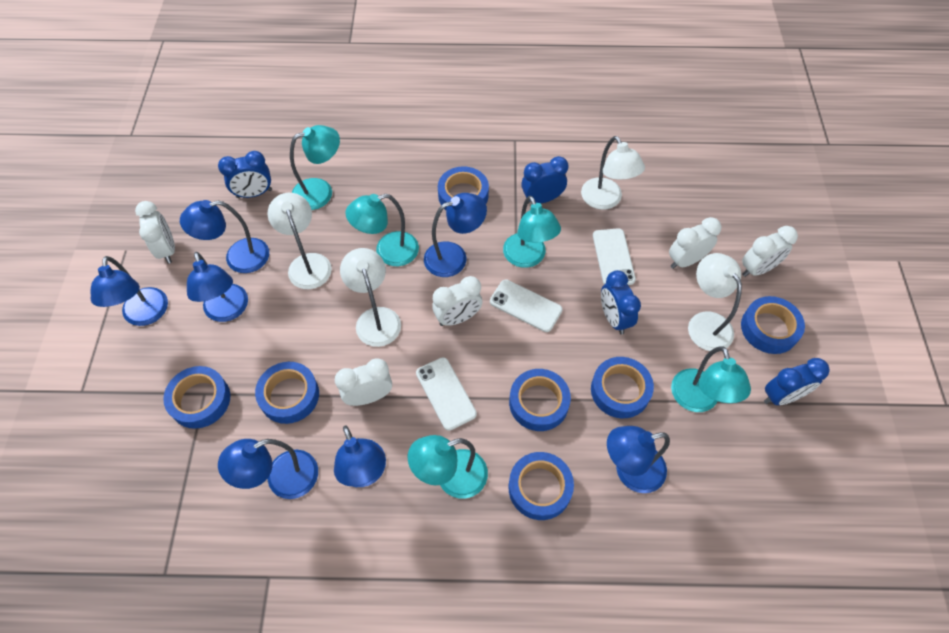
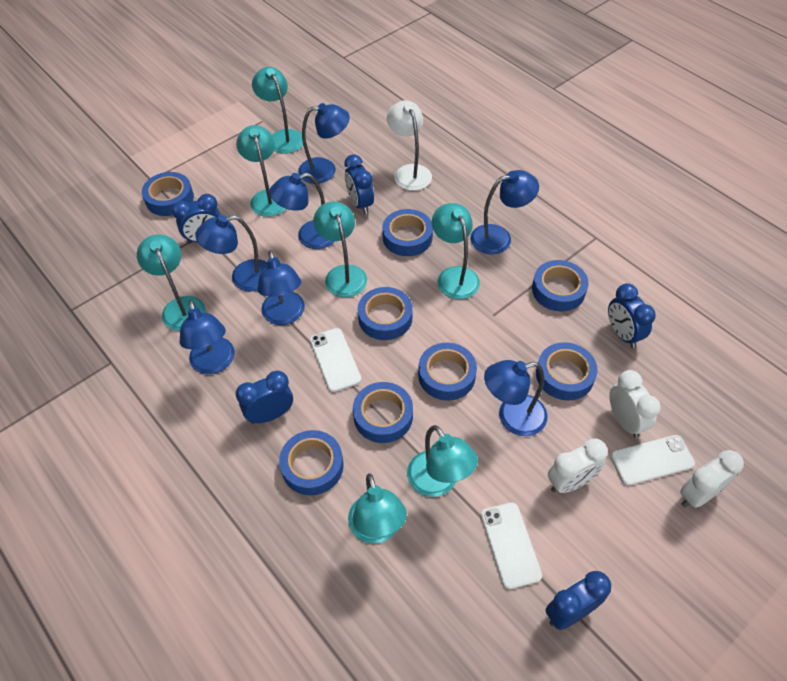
blue clock: 4 -> 5
blue tape: 7 -> 8
turquoise lamp: 5 -> 7
white clock: 5 -> 3
white lamp: 4 -> 1

